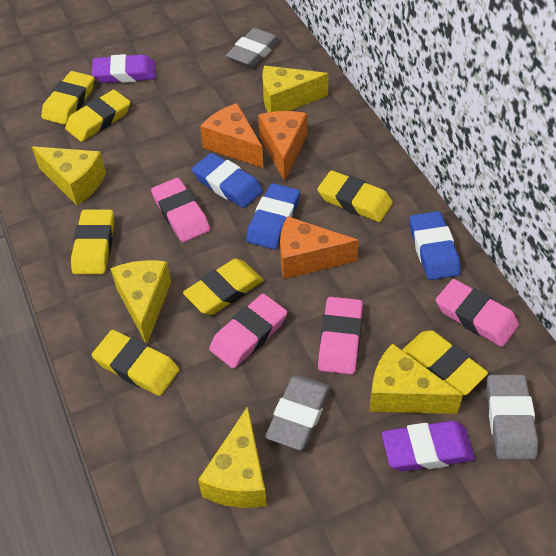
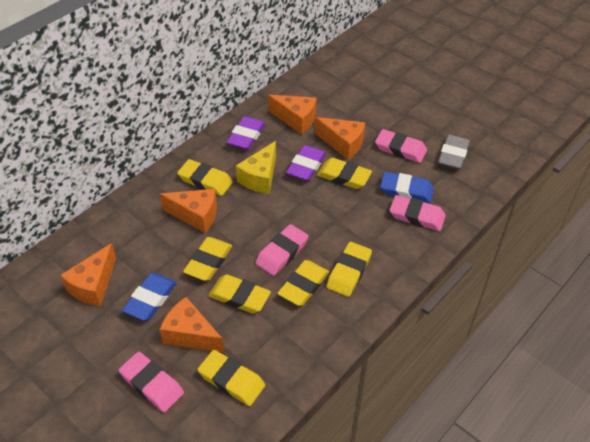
blue eraser: 3 -> 2
grey eraser: 3 -> 1
orange cheese: 3 -> 5
yellow cheese: 5 -> 1

